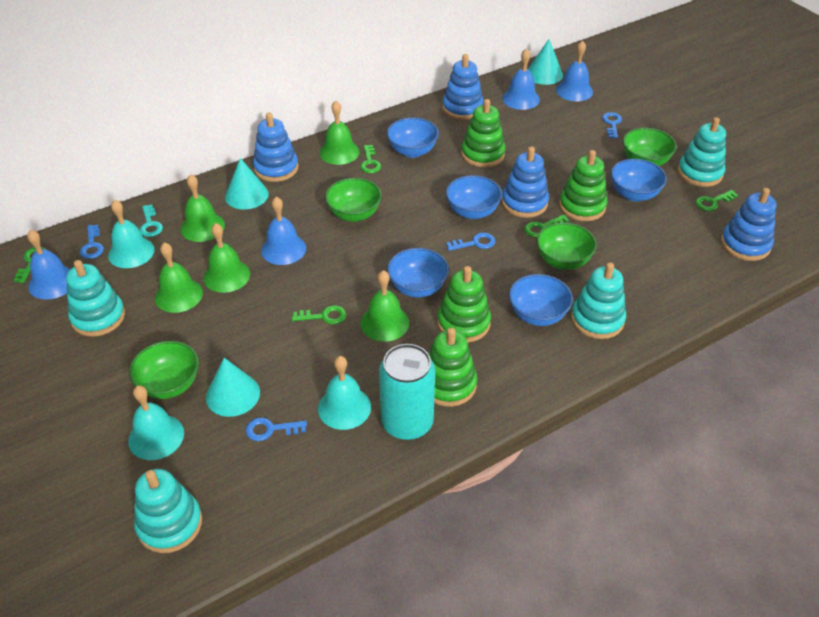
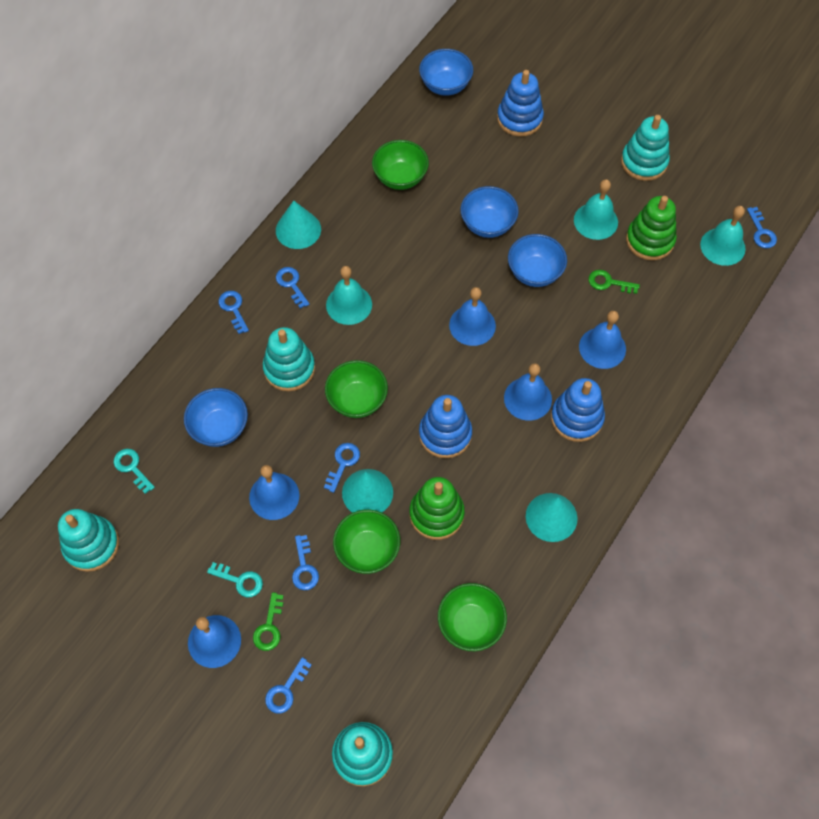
blue bell: 4 -> 5
blue bowl: 5 -> 4
blue key: 4 -> 6
blue stacking toy: 4 -> 3
green bell: 5 -> 0
green key: 5 -> 2
green stacking toy: 4 -> 2
turquoise can: 1 -> 0
turquoise key: 1 -> 2

